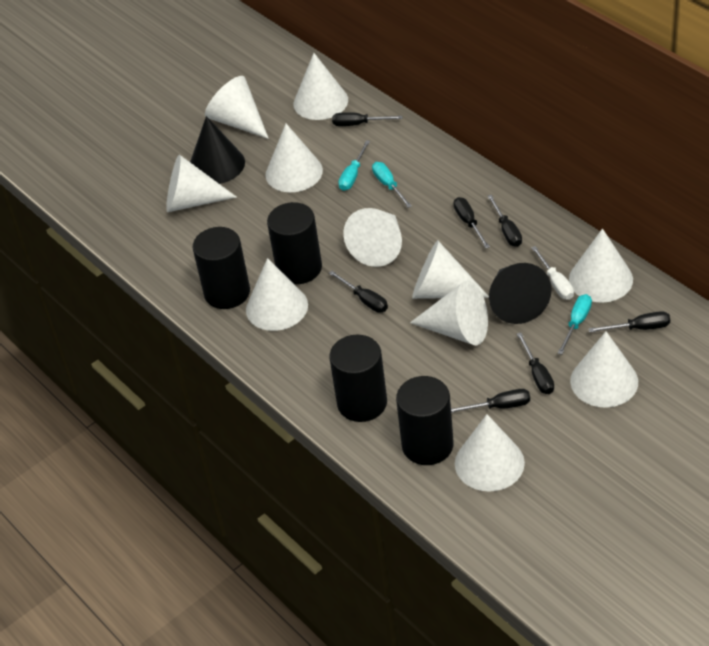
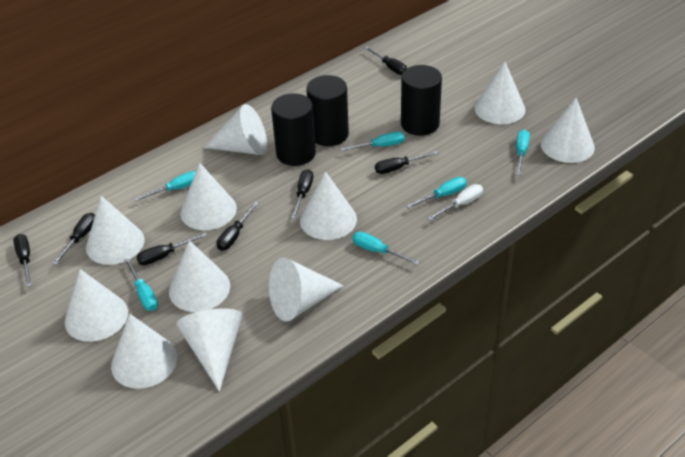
black cone: 2 -> 0
black cylinder: 4 -> 3
turquoise screwdriver: 3 -> 6

